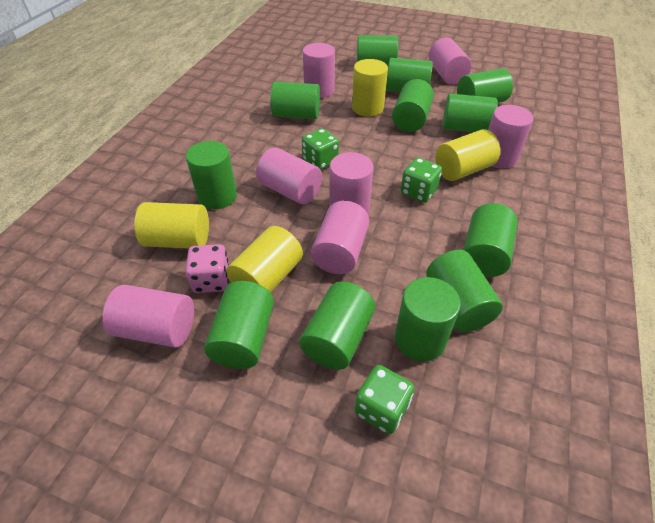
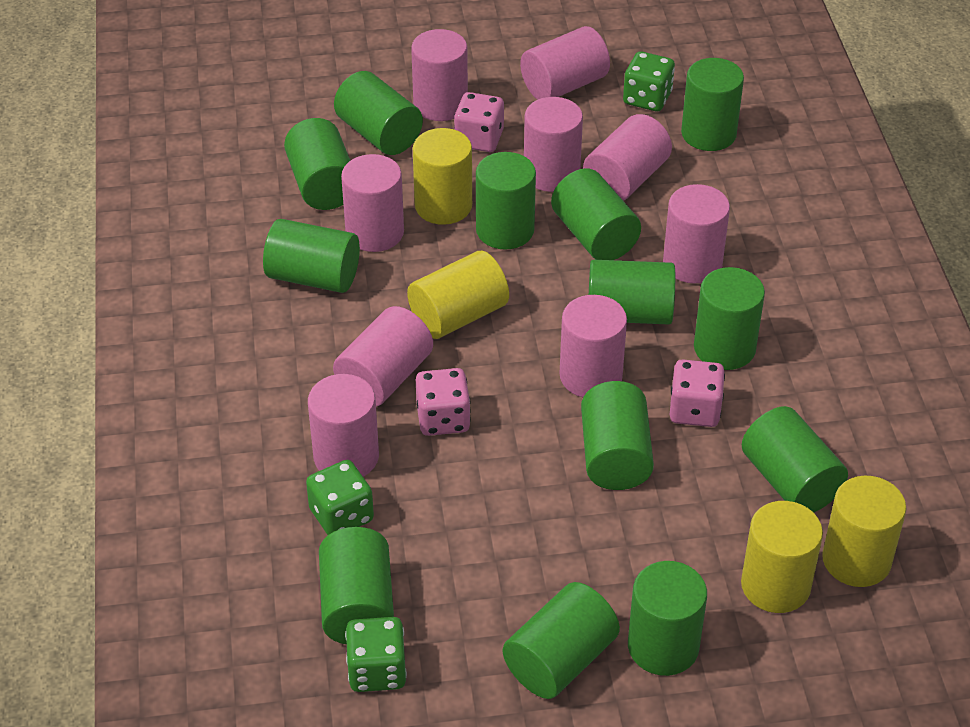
green cylinder: 12 -> 13
pink cylinder: 7 -> 9
pink dice: 1 -> 3

